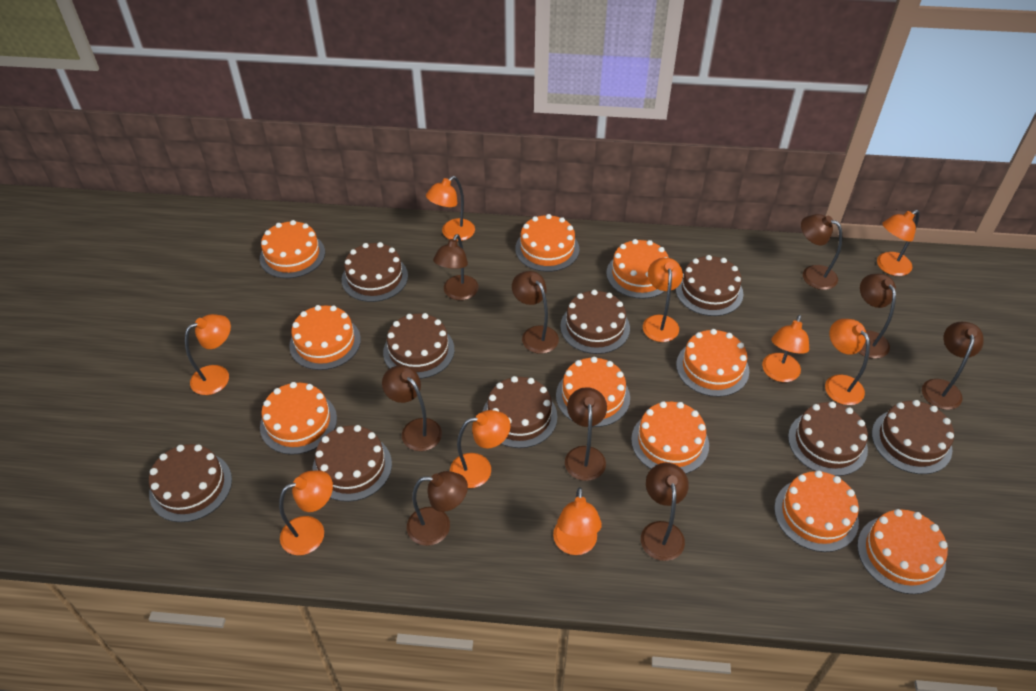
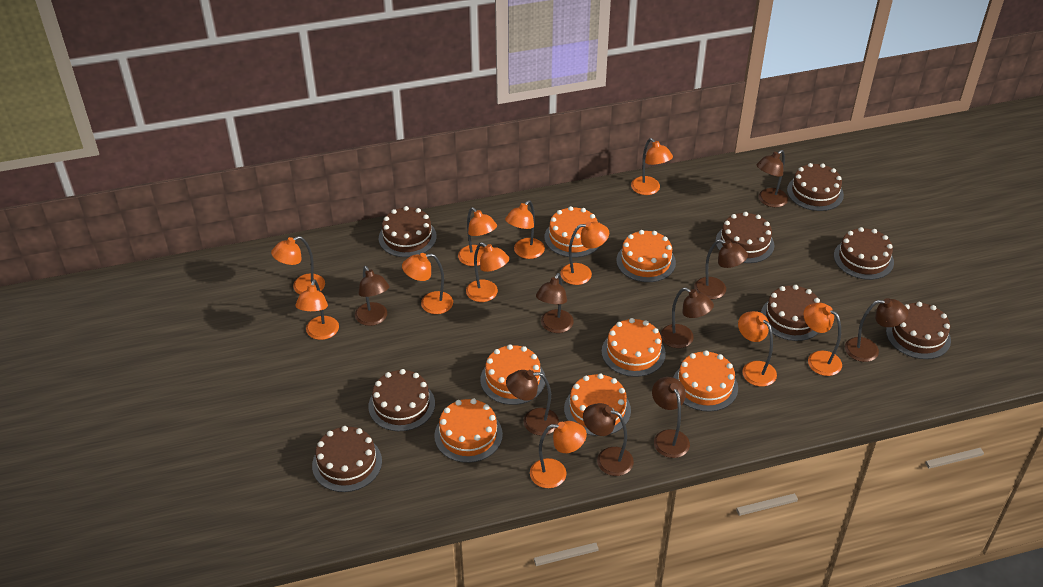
brown cake: 9 -> 8
orange cake: 10 -> 7
orange lamp: 9 -> 11

